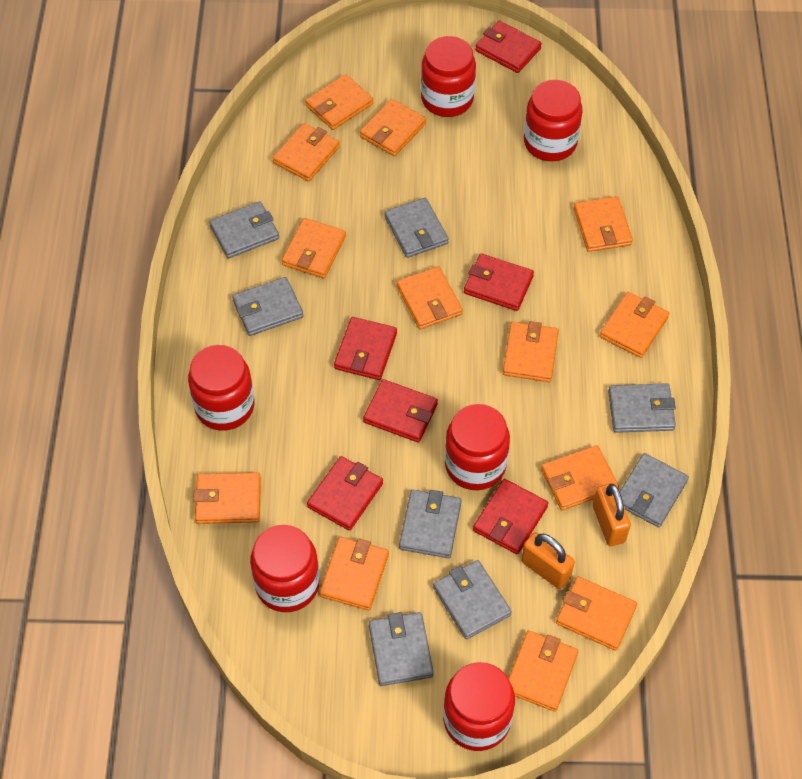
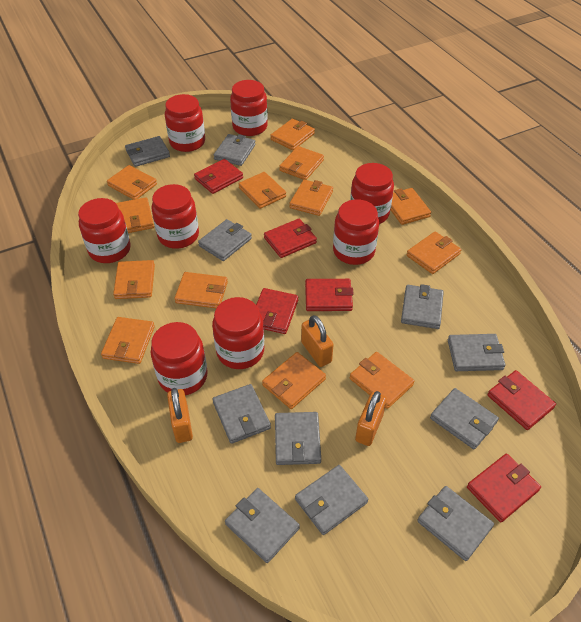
grey wallet: 8 -> 11
orange padlock: 2 -> 3
red jar: 6 -> 8

